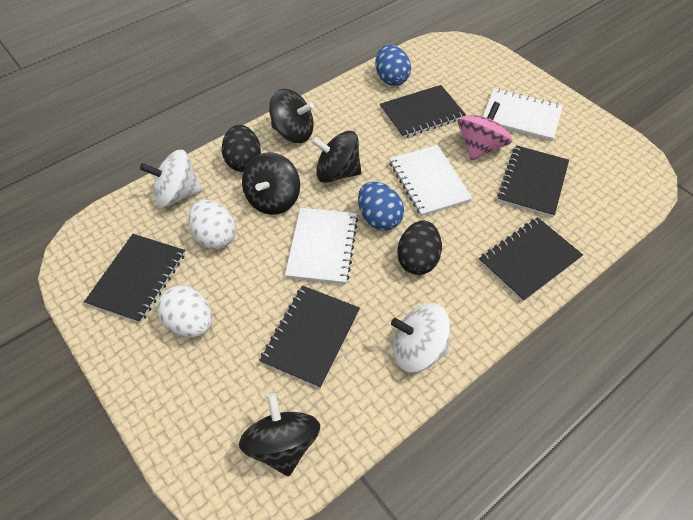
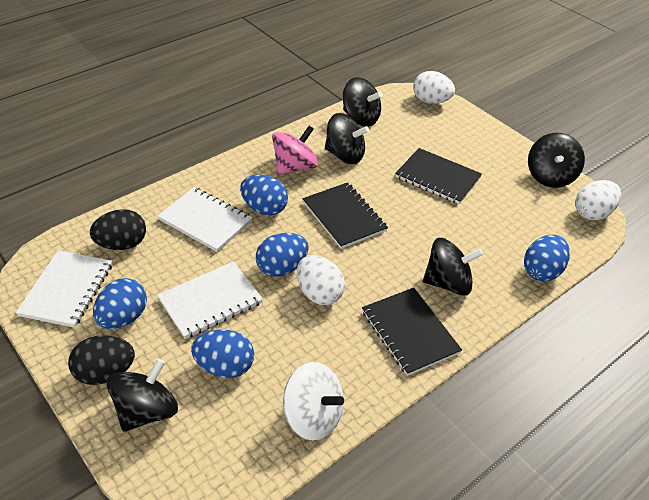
black notebook: 5 -> 3
black spinning top: 4 -> 5
blue egg: 2 -> 5
white egg: 2 -> 3
white spinning top: 2 -> 1

